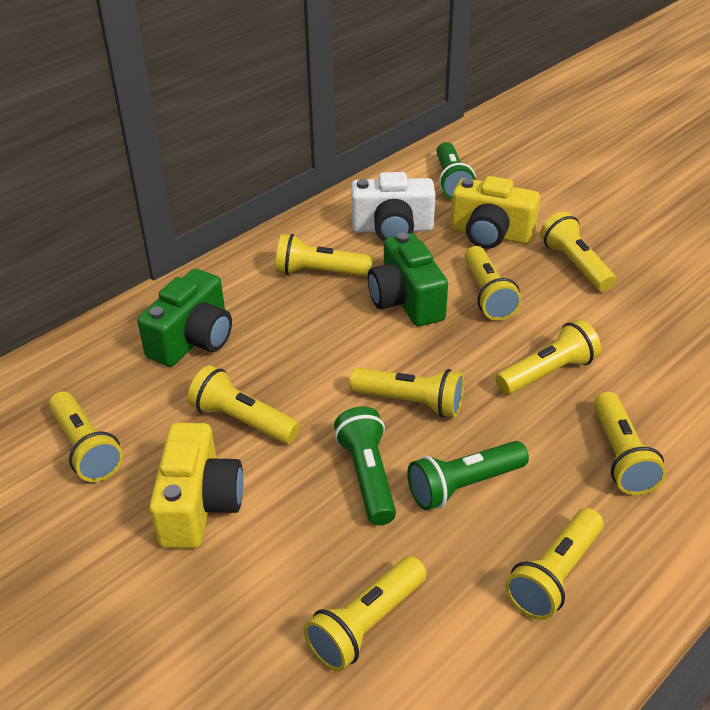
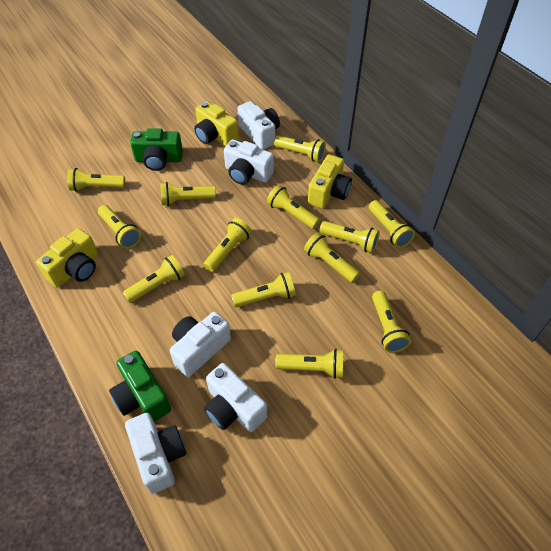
green flashlight: 3 -> 0
white camera: 1 -> 5
yellow camera: 2 -> 3
yellow flashlight: 10 -> 13

